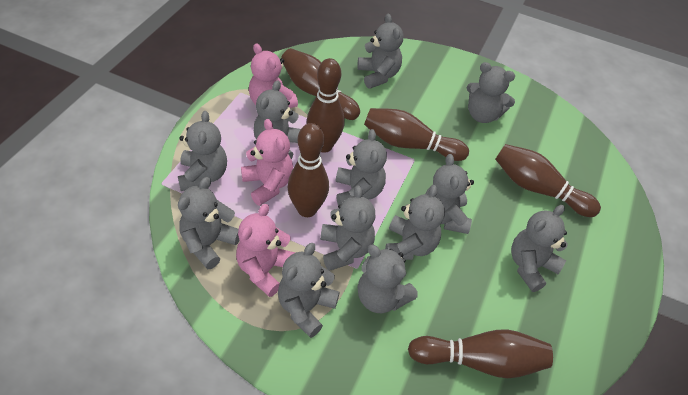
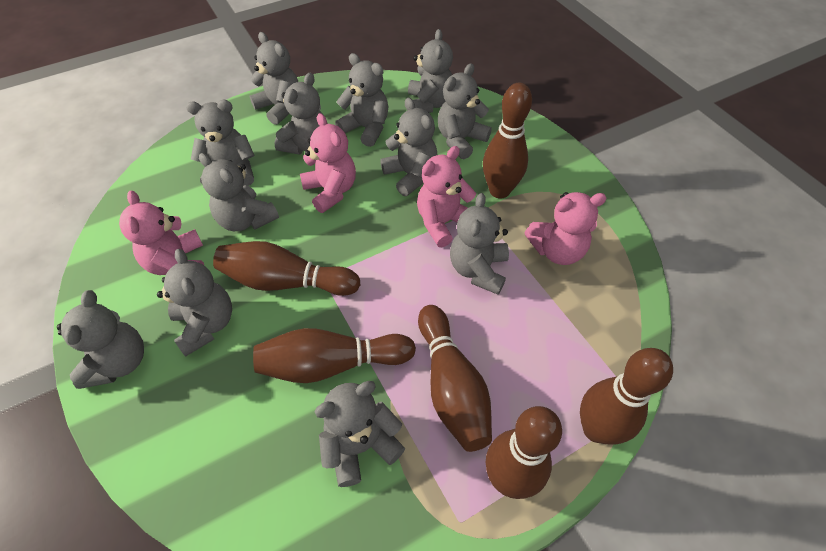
pink teddy bear: 3 -> 4

